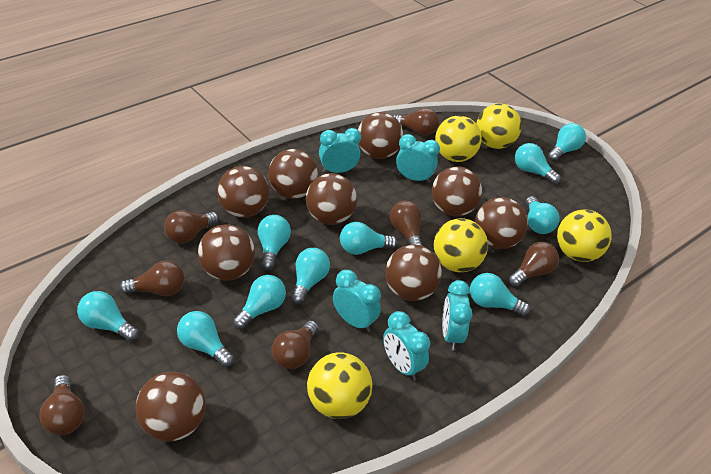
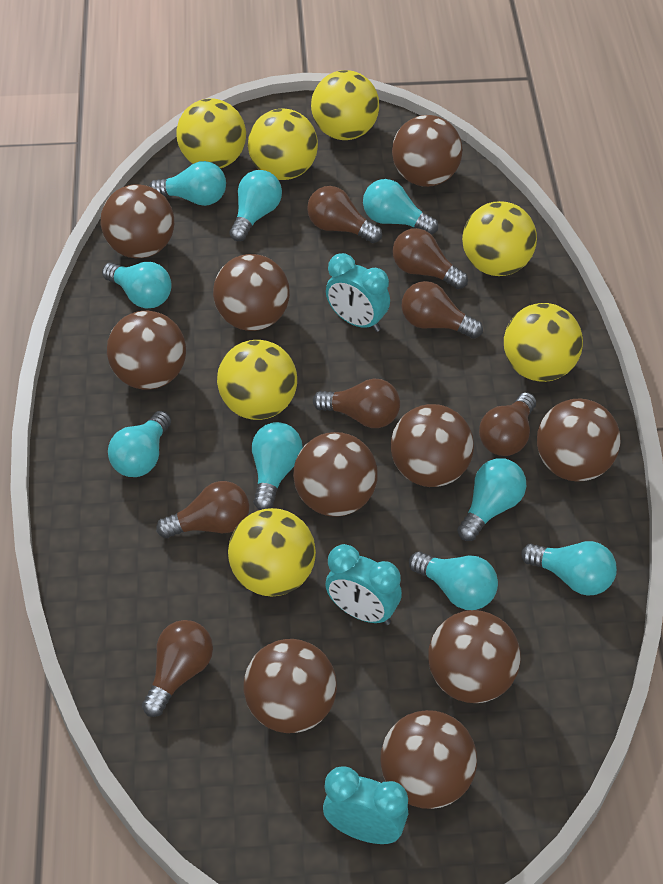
brown ball: 9 -> 10
turquoise clock: 5 -> 3
turquoise light bulb: 10 -> 9
yellow ball: 5 -> 7

